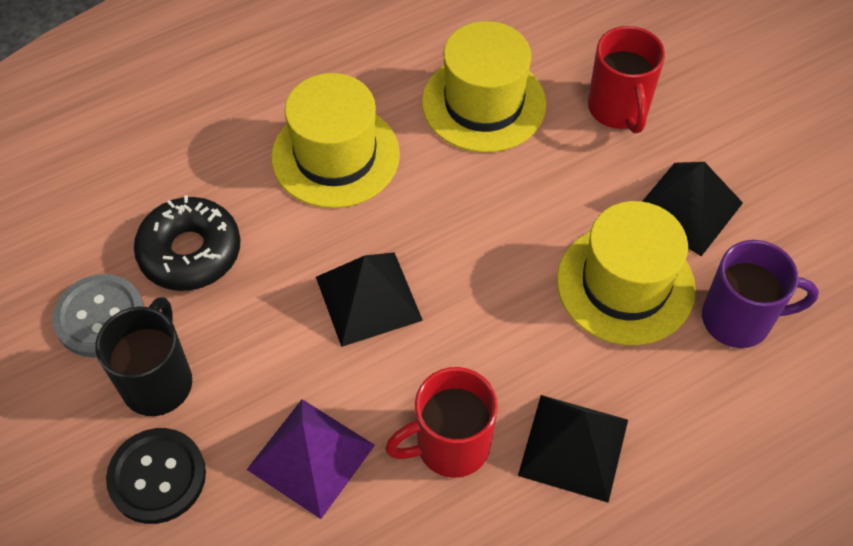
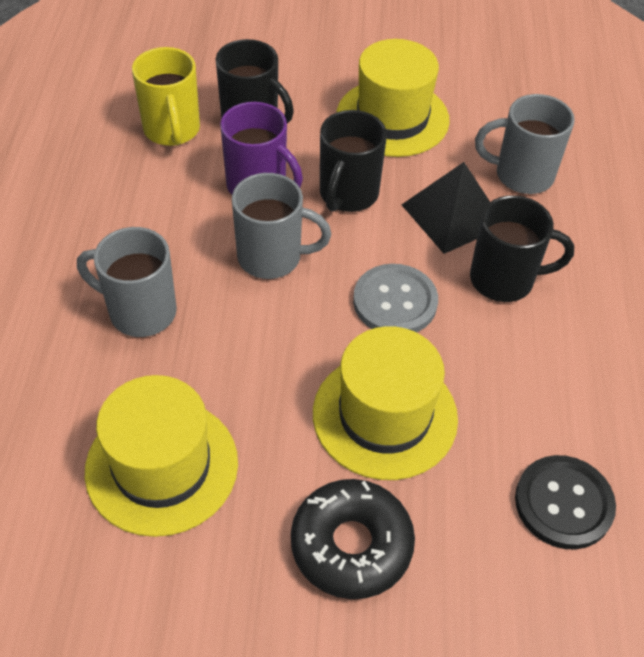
black mug: 1 -> 3
black pyramid: 3 -> 1
grey mug: 0 -> 3
purple pyramid: 1 -> 0
red mug: 2 -> 0
yellow mug: 0 -> 1

